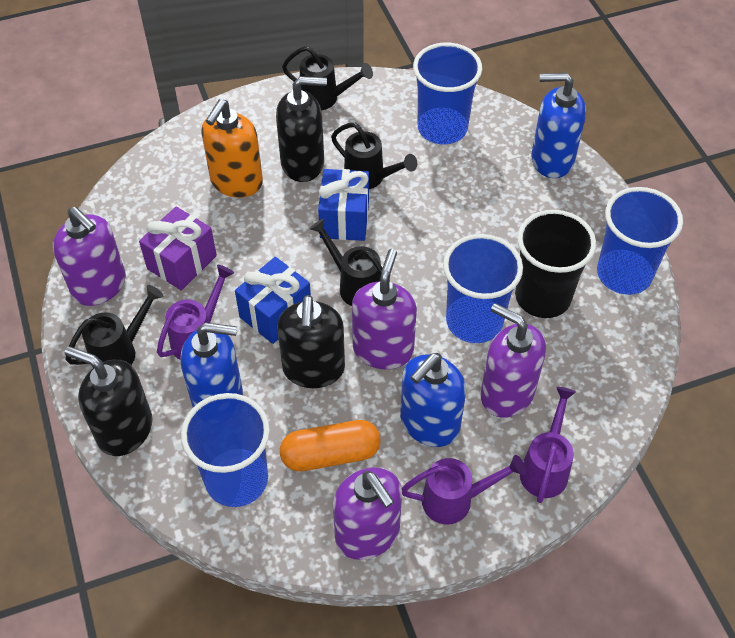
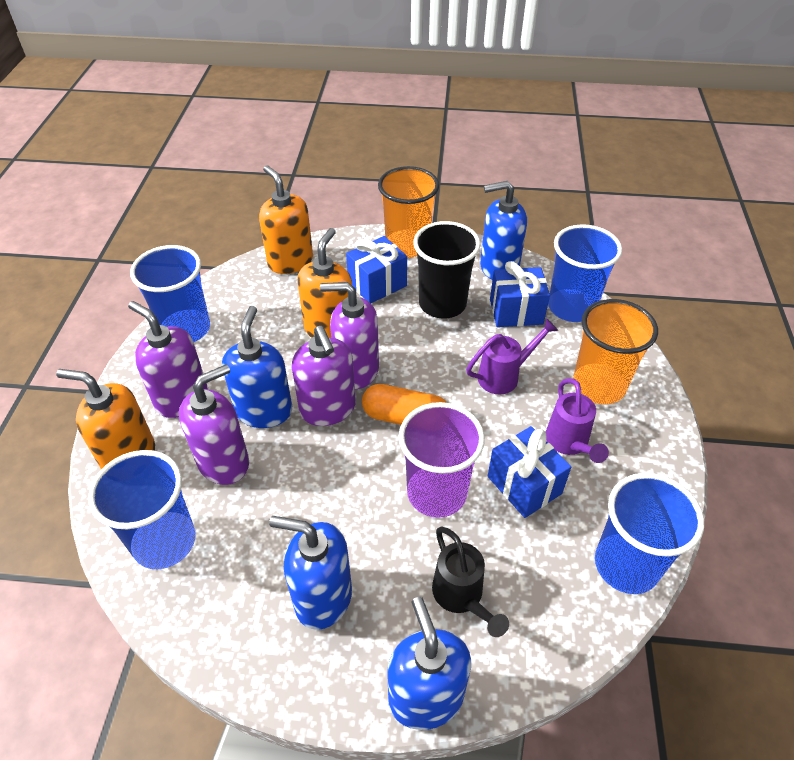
black soap dispenser: 3 -> 0
black watering can: 4 -> 1
blue gift: 2 -> 3
blue soap dispenser: 3 -> 4
orange cup: 0 -> 2
orange soap dispenser: 1 -> 3
purple cup: 0 -> 1
purple gift: 1 -> 0
purple watering can: 3 -> 2

